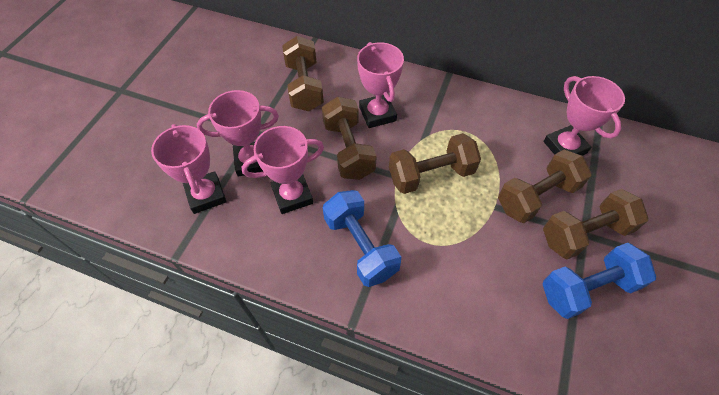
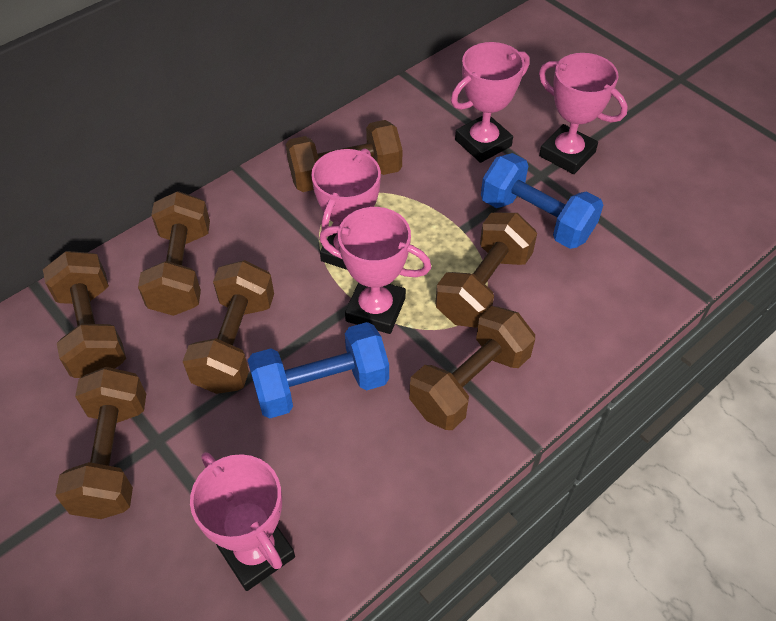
brown dumbbell: 5 -> 7

